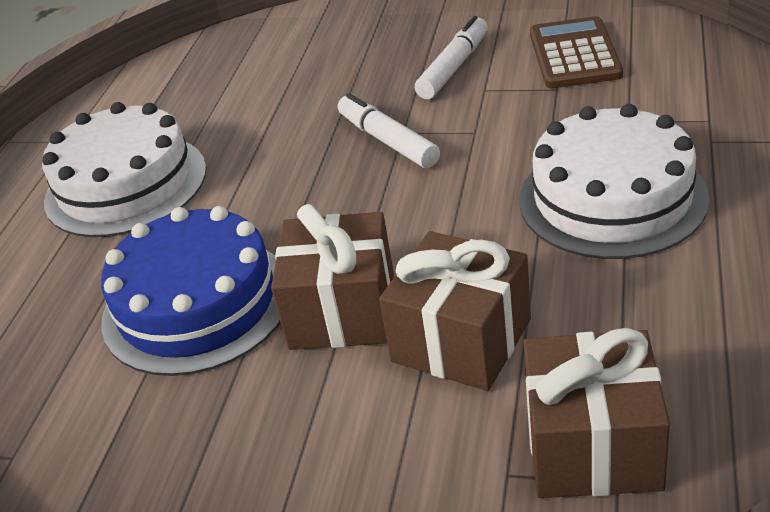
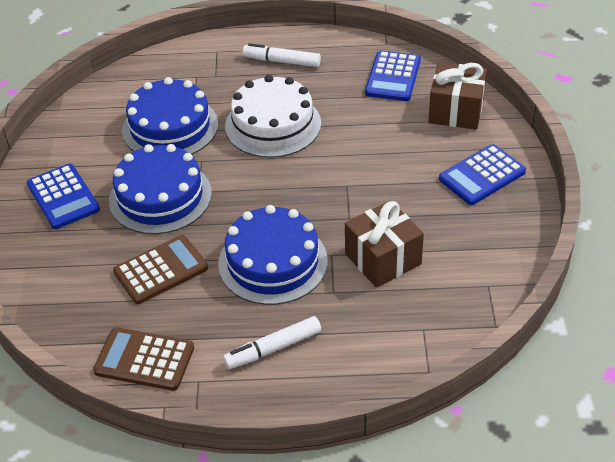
blue cake: 1 -> 3
blue calculator: 0 -> 3
brown calculator: 1 -> 2
brown gift: 3 -> 2
white cake: 2 -> 1

